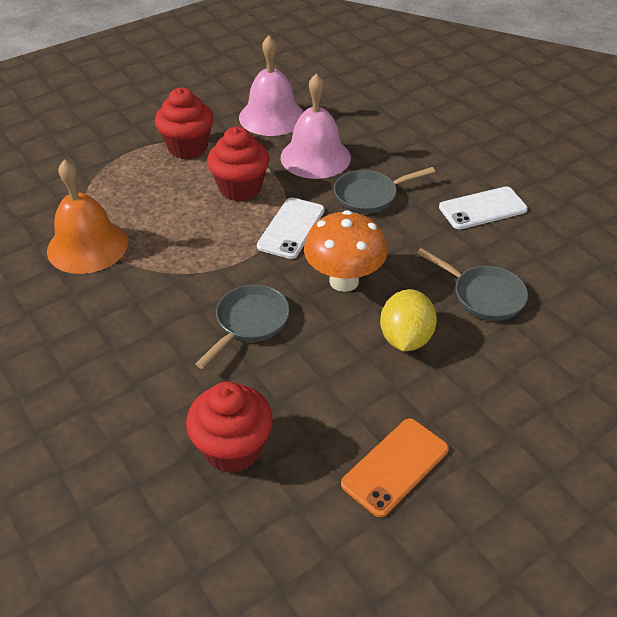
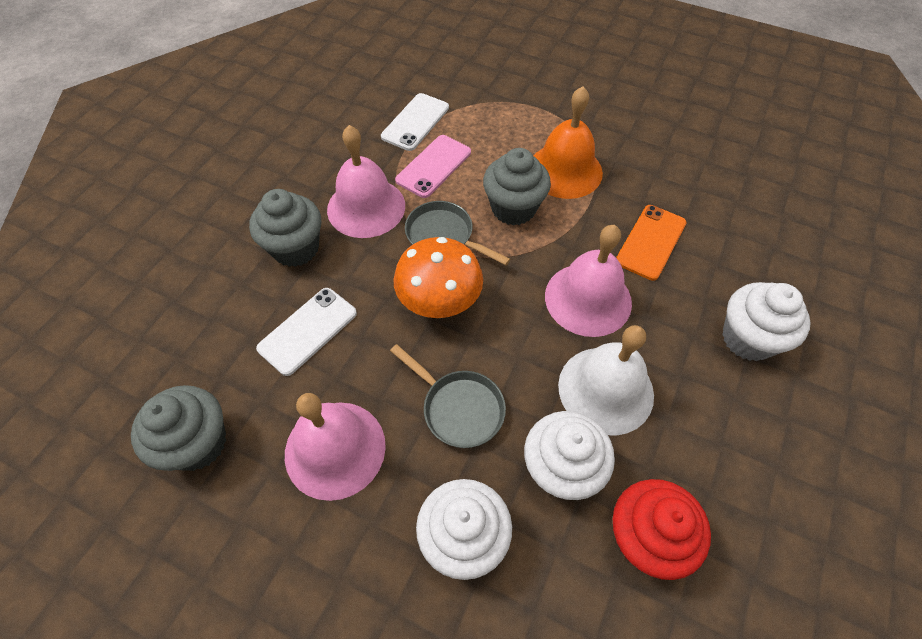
grey cupcake: 0 -> 3
grey pan: 3 -> 2
pink bell: 2 -> 3
pink phone: 0 -> 1
red cupcake: 3 -> 1
white bell: 0 -> 1
white cupcake: 0 -> 3
yellow lemon: 1 -> 0

